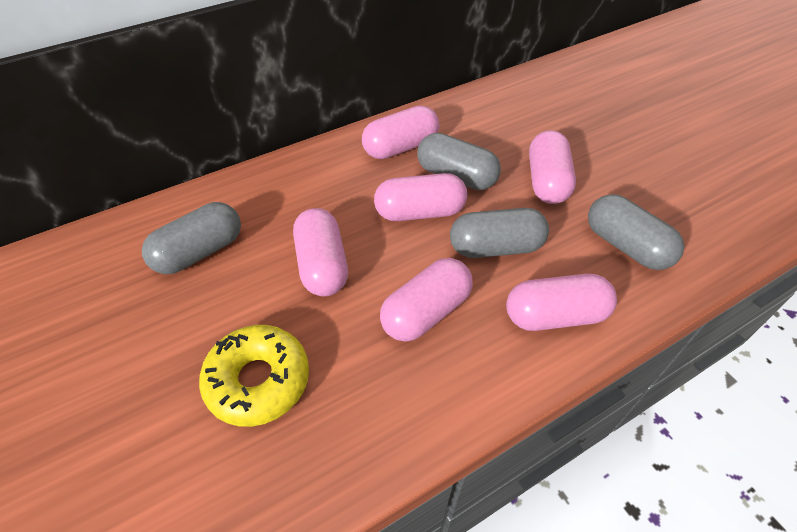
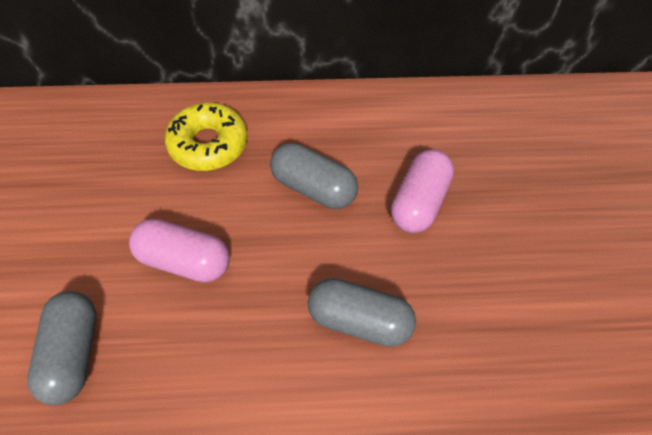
grey capsule: 4 -> 3
pink capsule: 6 -> 2

